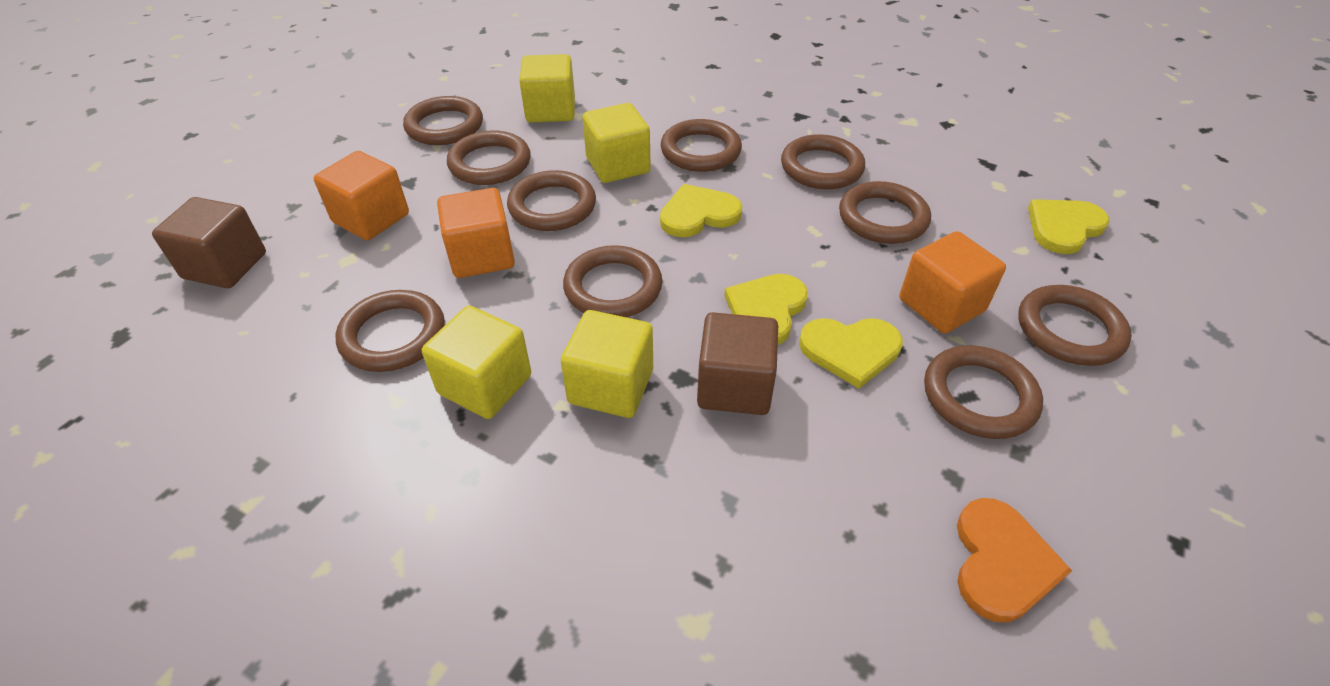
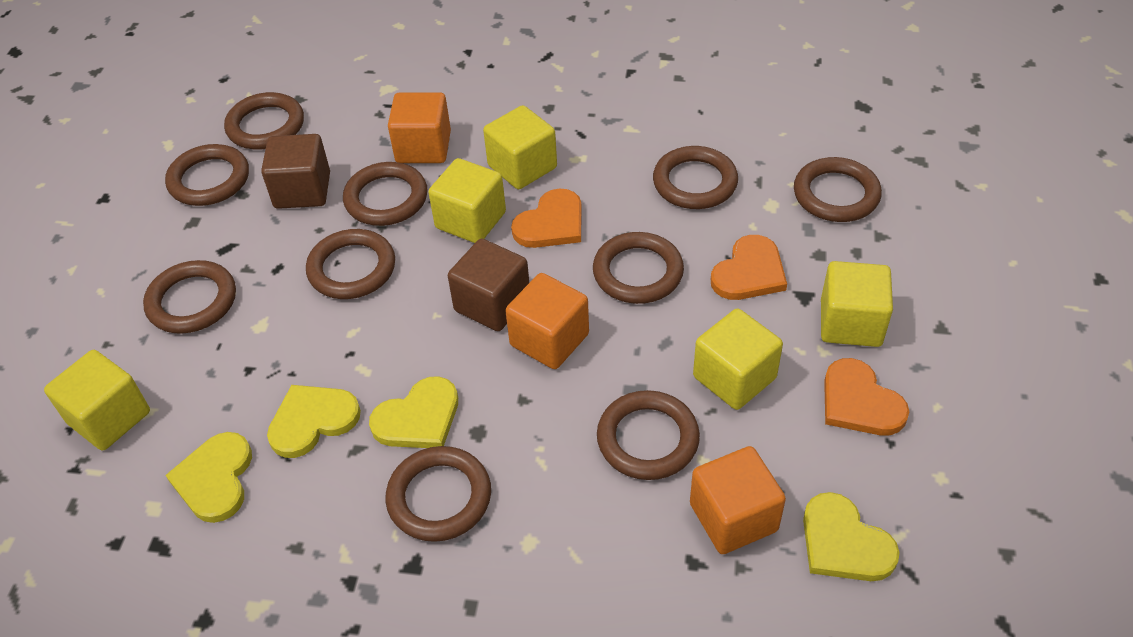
orange heart: 1 -> 3
yellow cube: 4 -> 5

